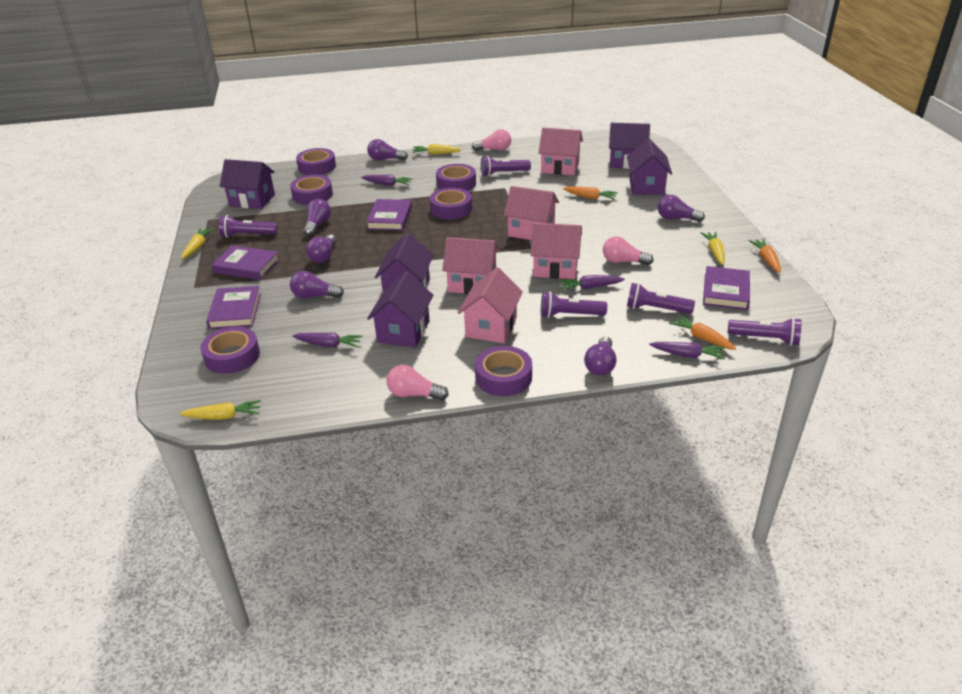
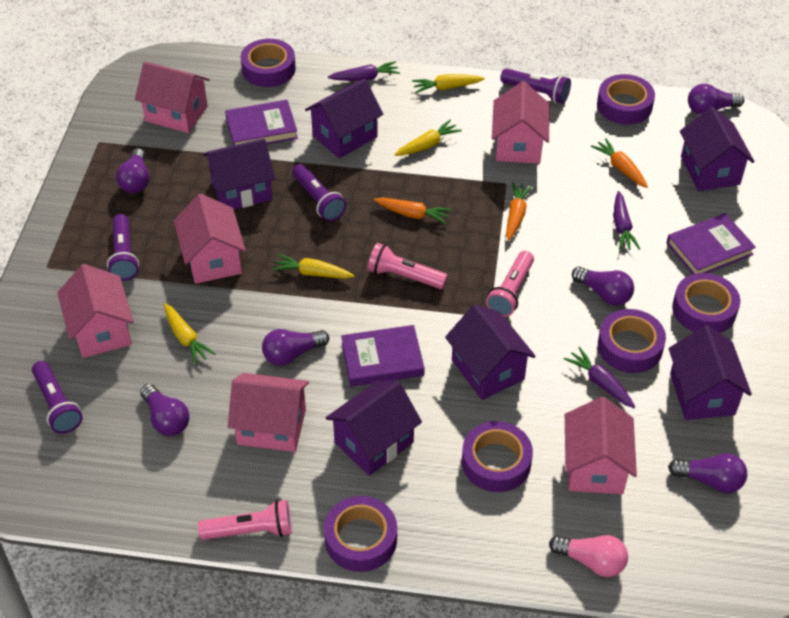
pink flashlight: 0 -> 3
pink house: 5 -> 6
pink light bulb: 3 -> 1
purple book: 4 -> 3
purple carrot: 4 -> 3
purple flashlight: 5 -> 4
purple house: 5 -> 6

